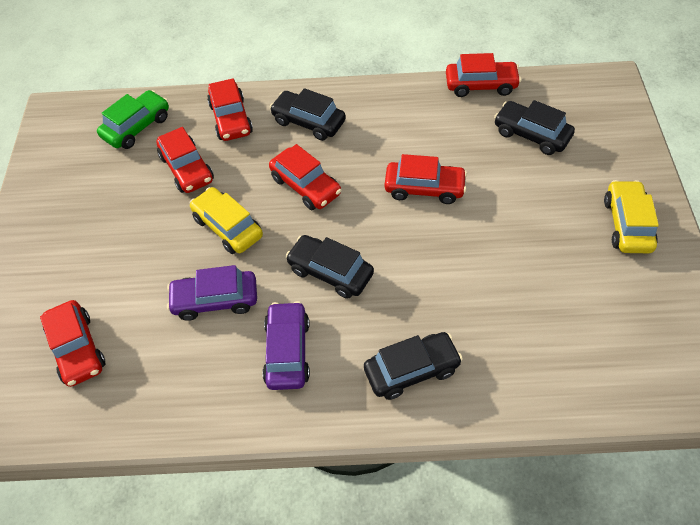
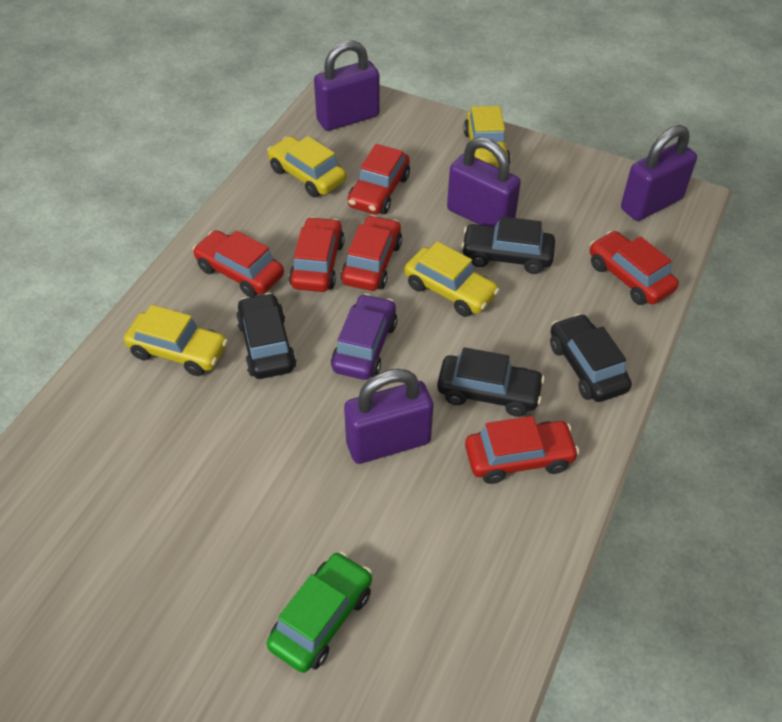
purple car: 2 -> 1
purple padlock: 0 -> 4
yellow car: 2 -> 4

